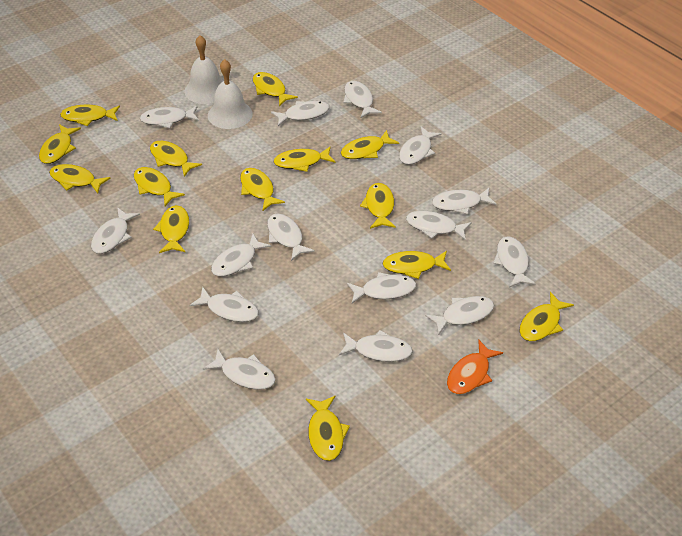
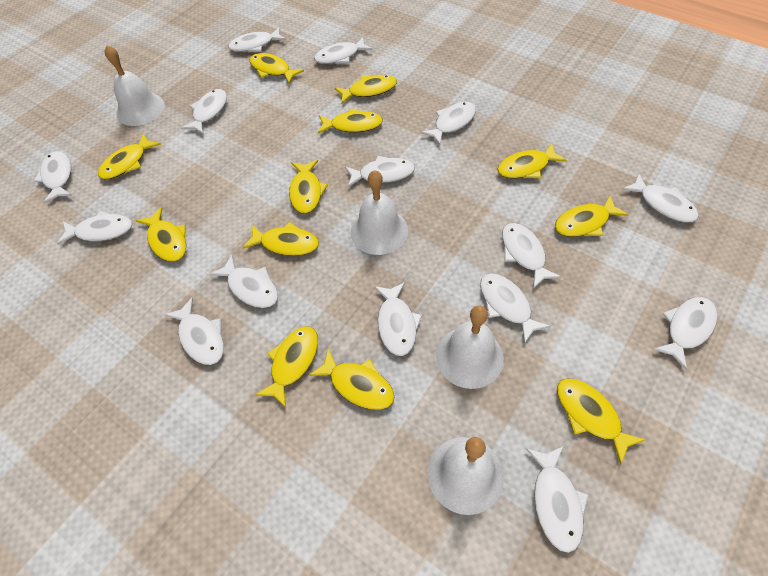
orange fish: 1 -> 0
white bell: 2 -> 4
yellow fish: 14 -> 12

